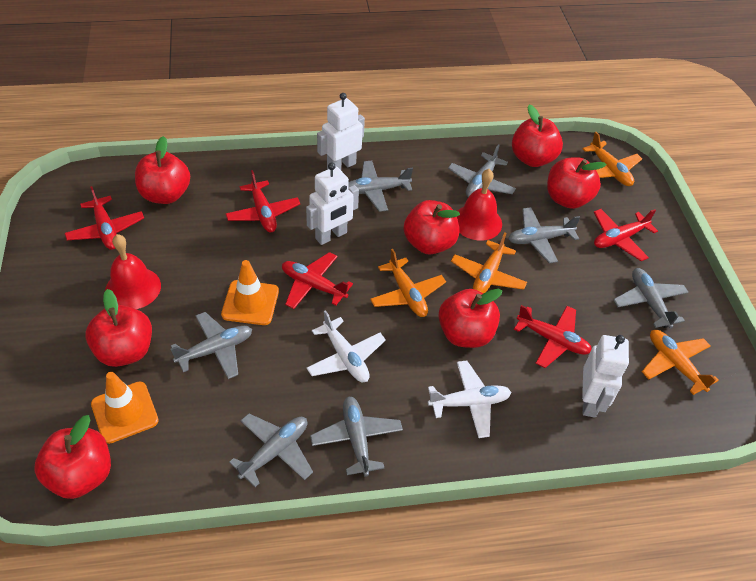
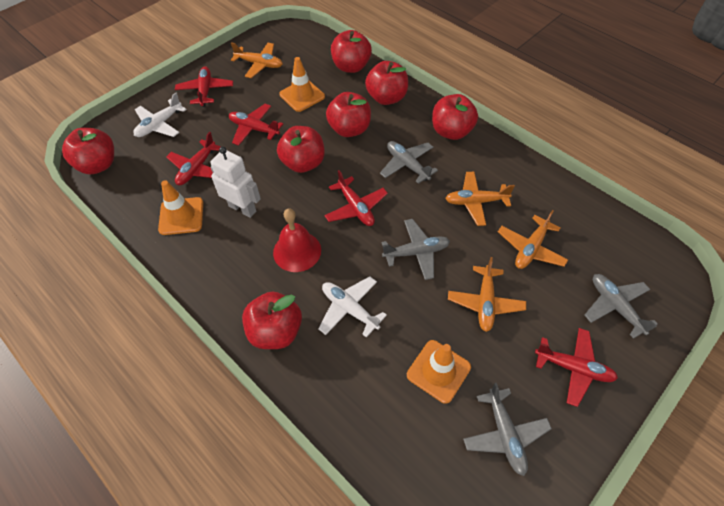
grey plane: 7 -> 4
orange traffic cone: 2 -> 3
red bell: 2 -> 1
white robot: 3 -> 1

